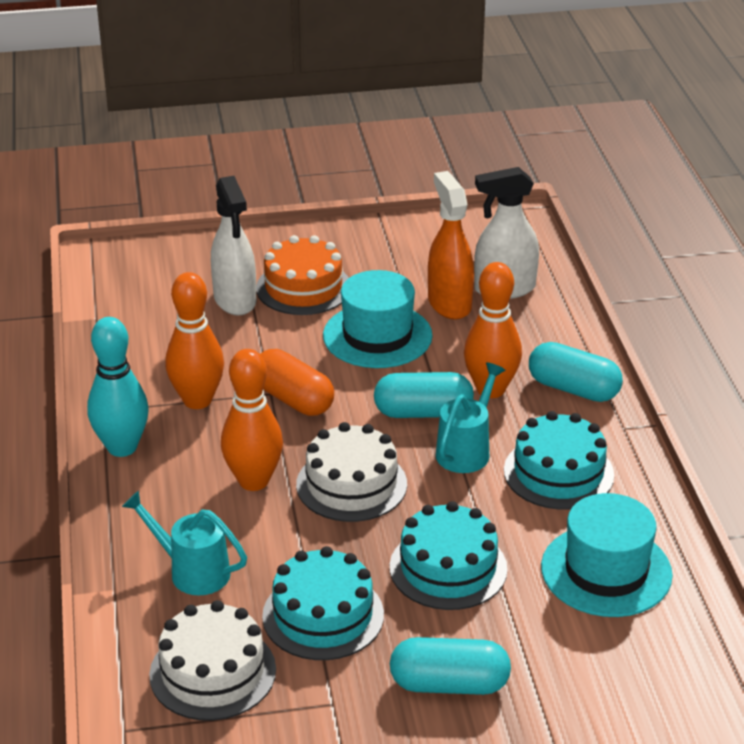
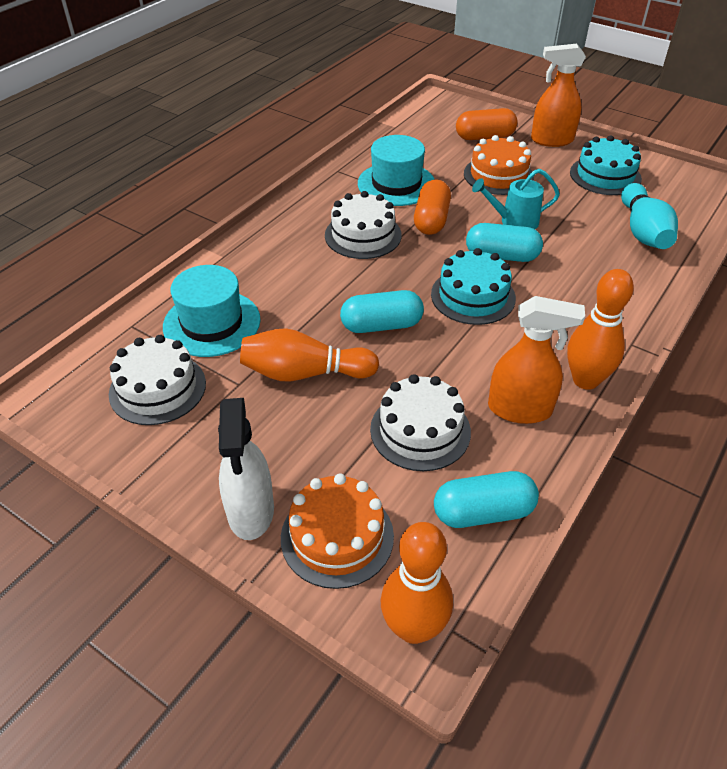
orange cake: 1 -> 2
orange capsule: 1 -> 2
orange spray bottle: 1 -> 2
turquoise cake: 3 -> 2
turquoise watering can: 2 -> 1
white cake: 2 -> 3
white spray bottle: 2 -> 1

